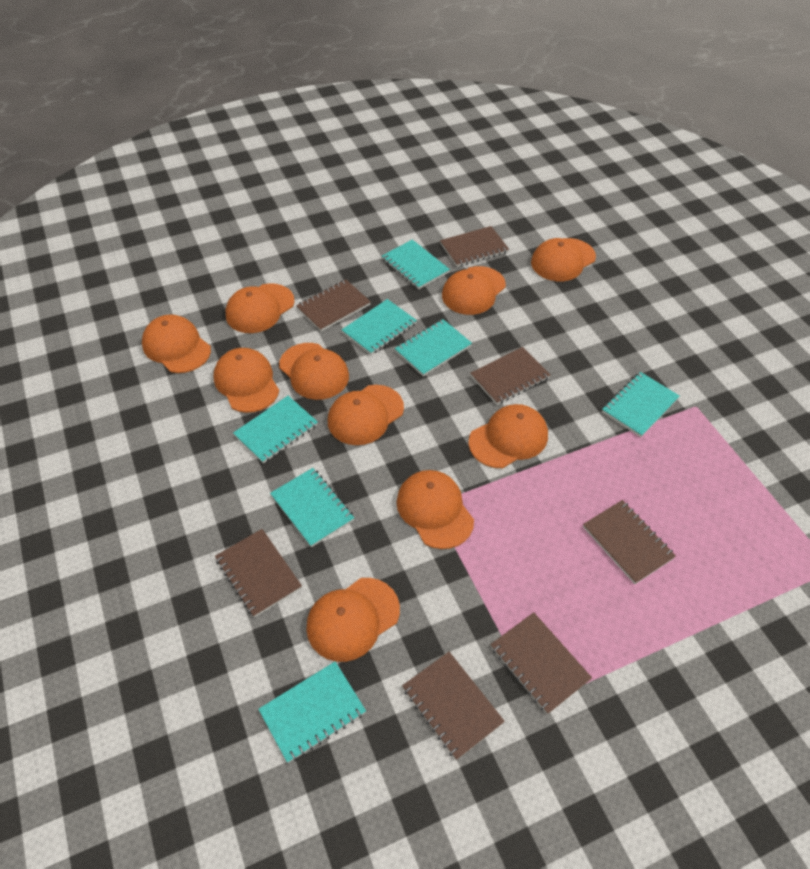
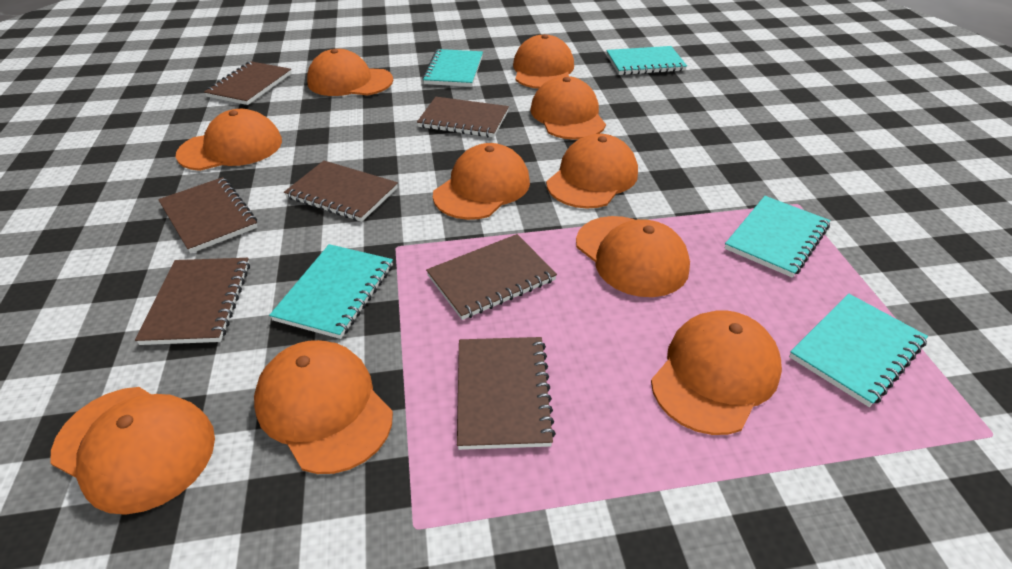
turquoise notebook: 7 -> 5

